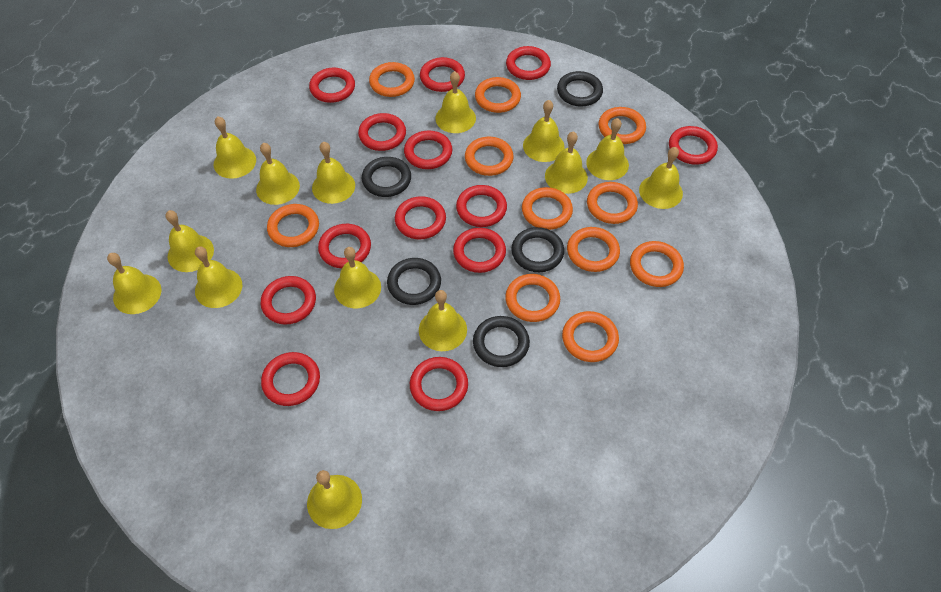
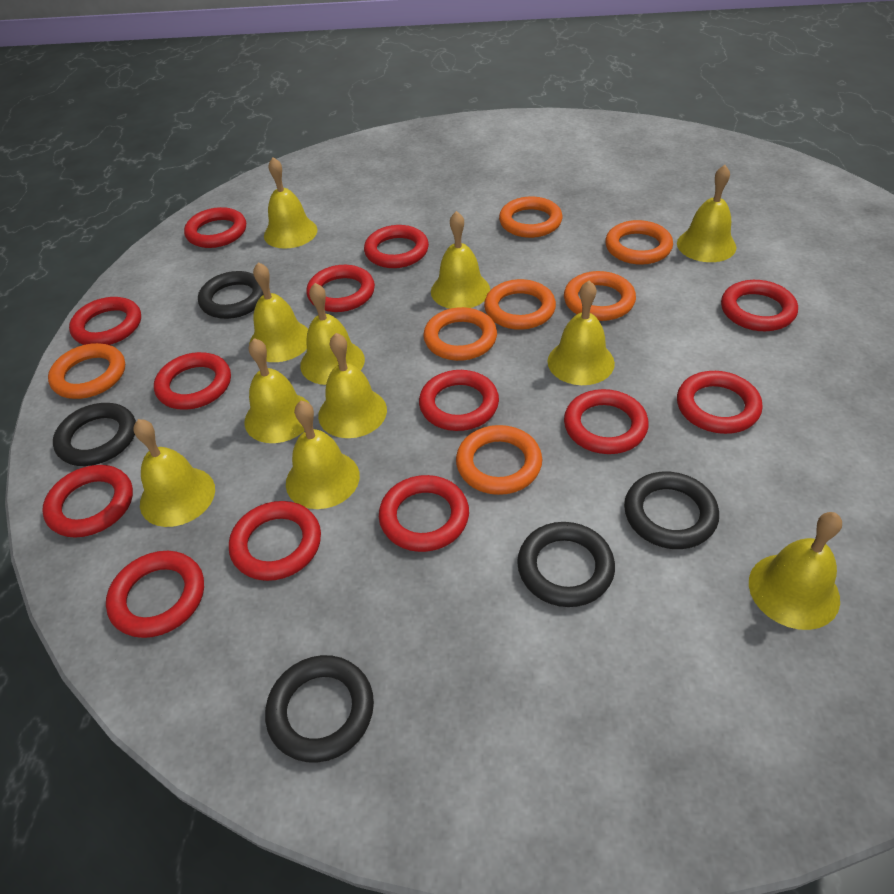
orange ring: 11 -> 7
yellow bell: 14 -> 11

